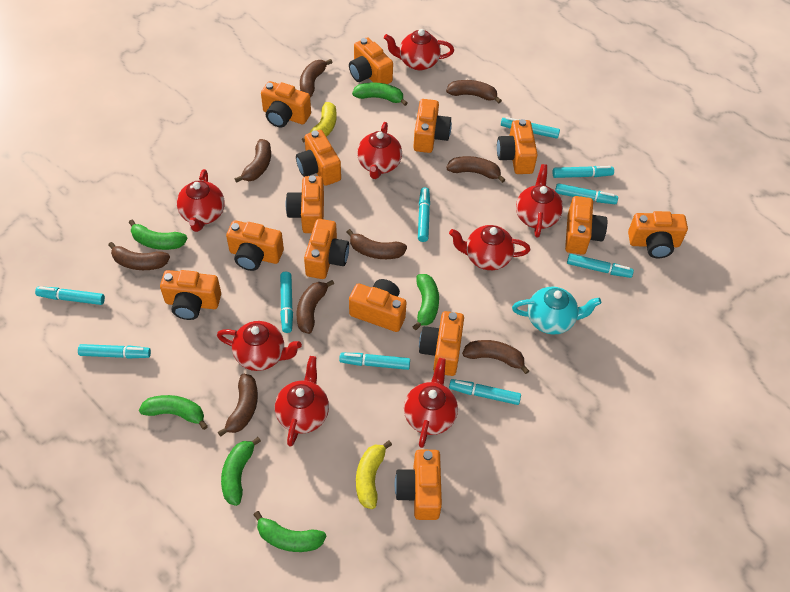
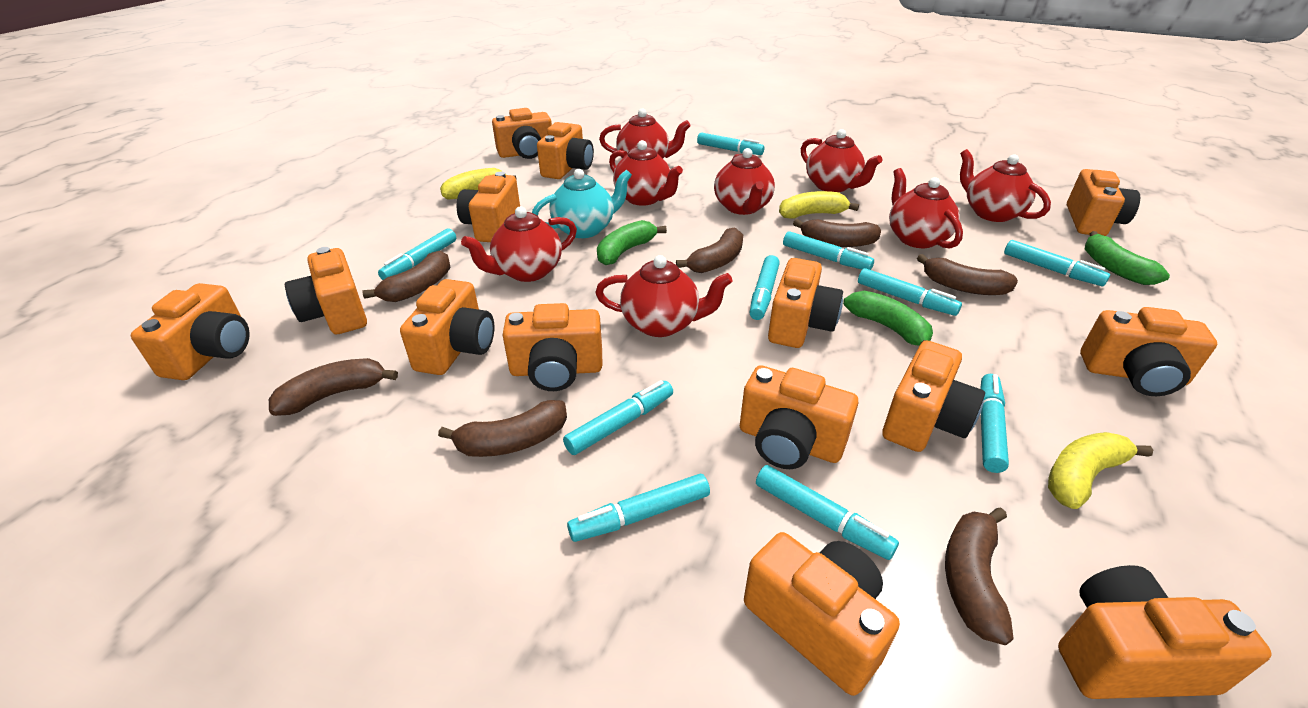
brown banana: 9 -> 7
green banana: 6 -> 3
yellow banana: 2 -> 3

